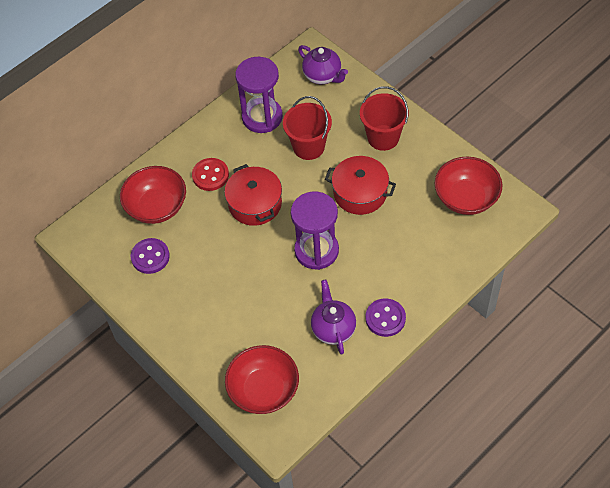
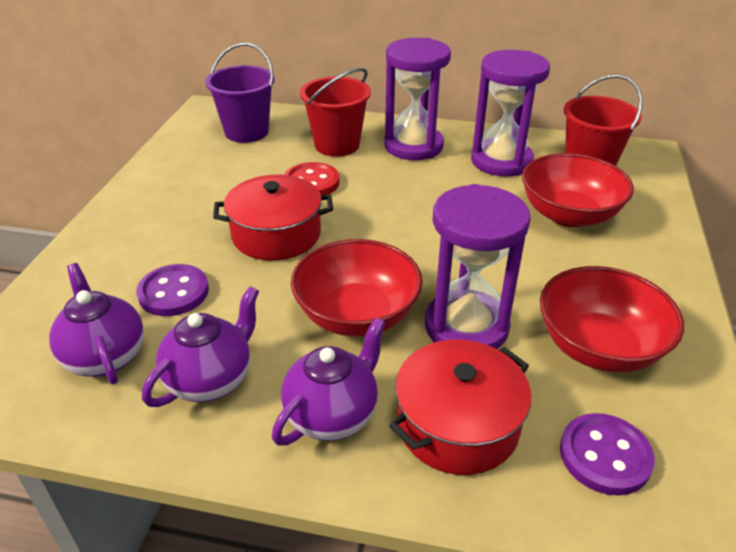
purple bucket: 0 -> 1
purple hourglass: 2 -> 3
purple teapot: 2 -> 3

